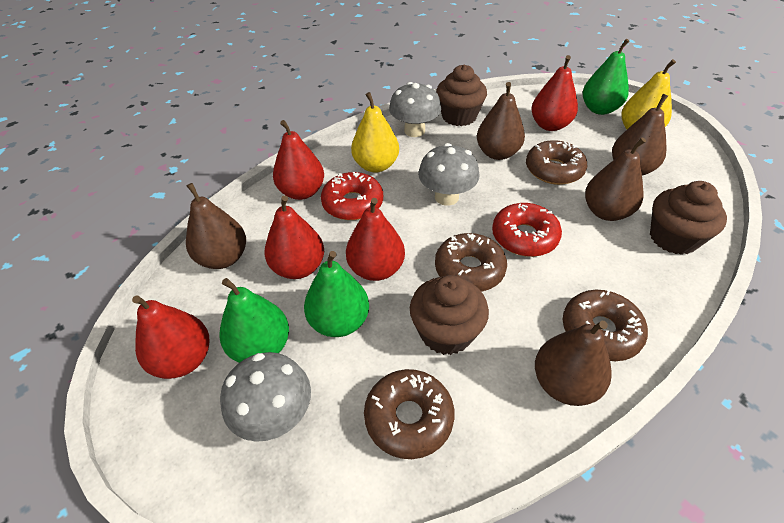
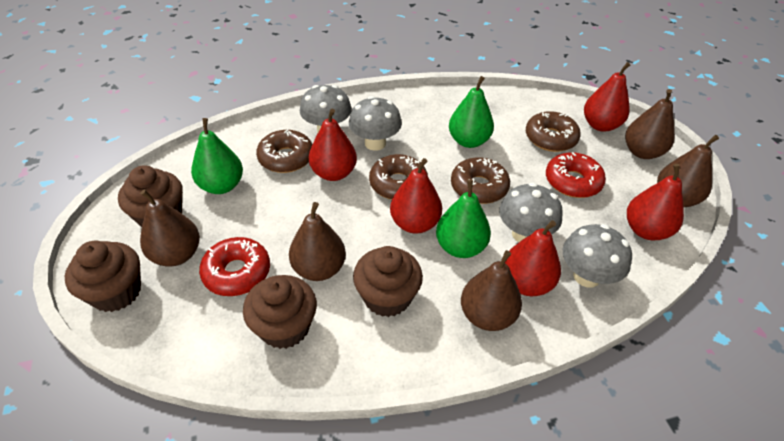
brown cupcake: 3 -> 4
grey mushroom: 3 -> 4
yellow pear: 2 -> 0

